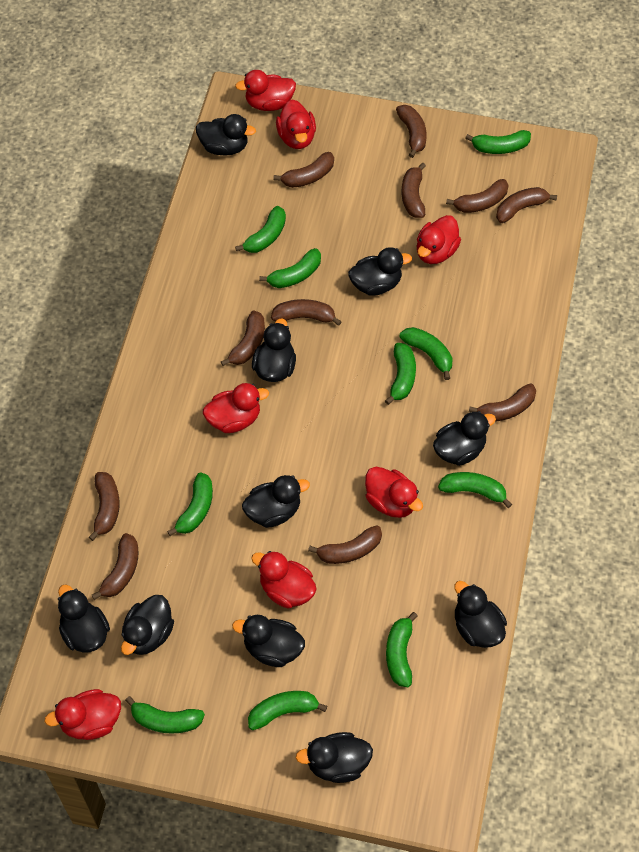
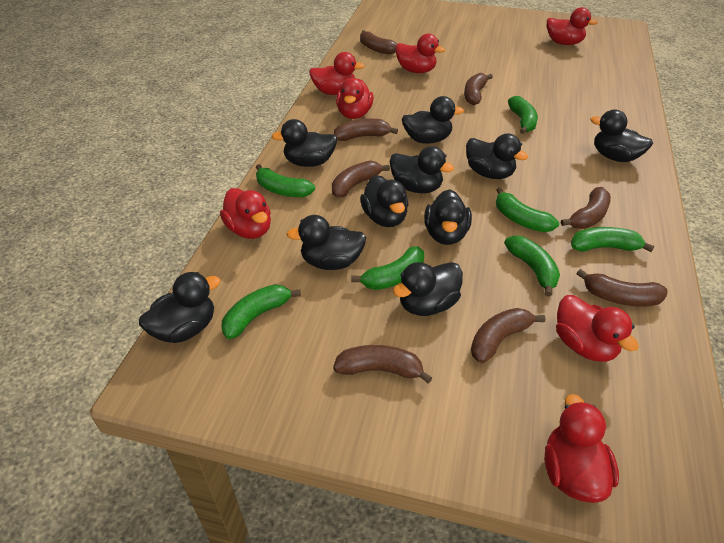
brown banana: 11 -> 8
green banana: 10 -> 7

